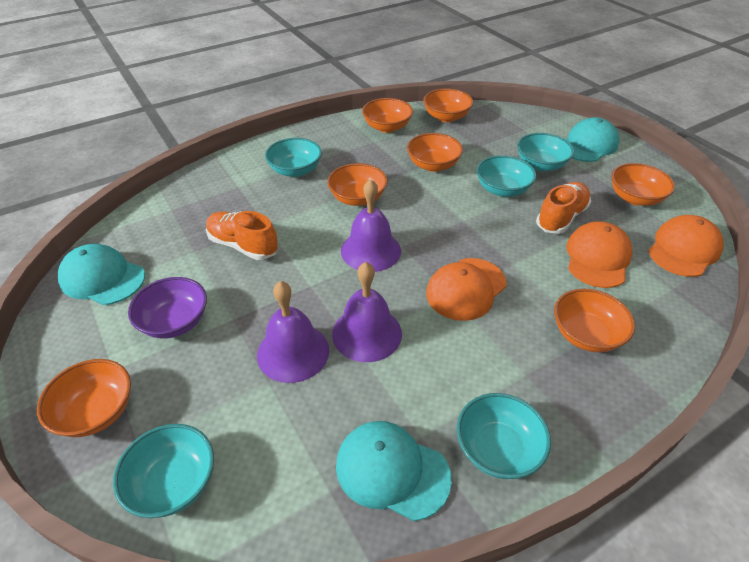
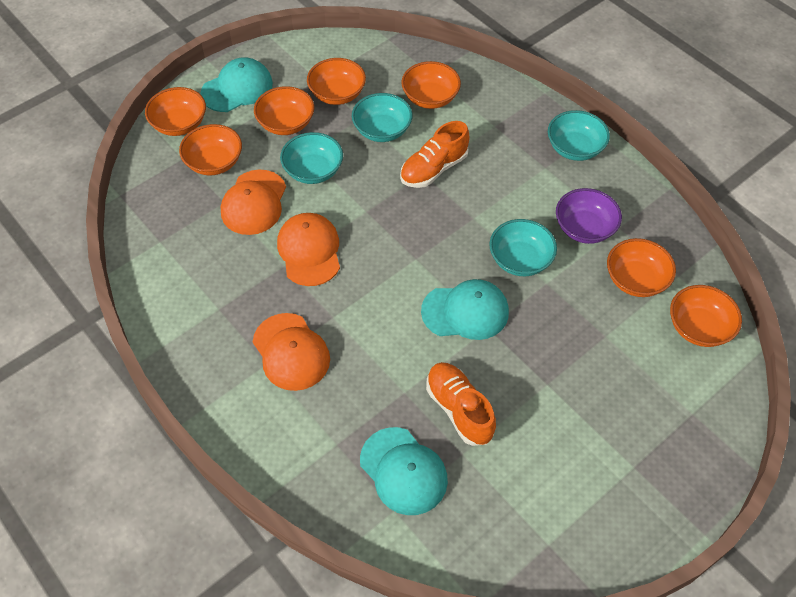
purple bell: 3 -> 0
turquoise bowl: 5 -> 4

